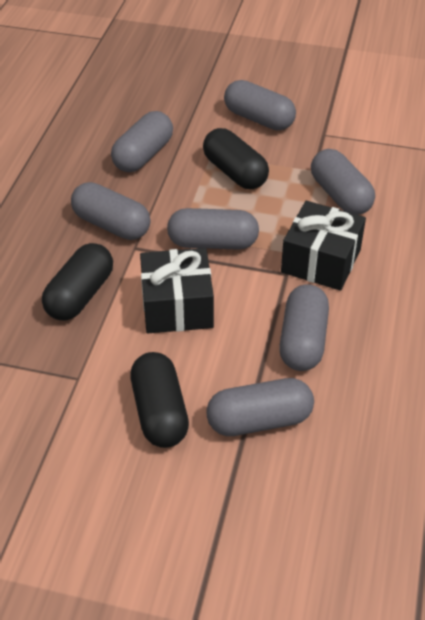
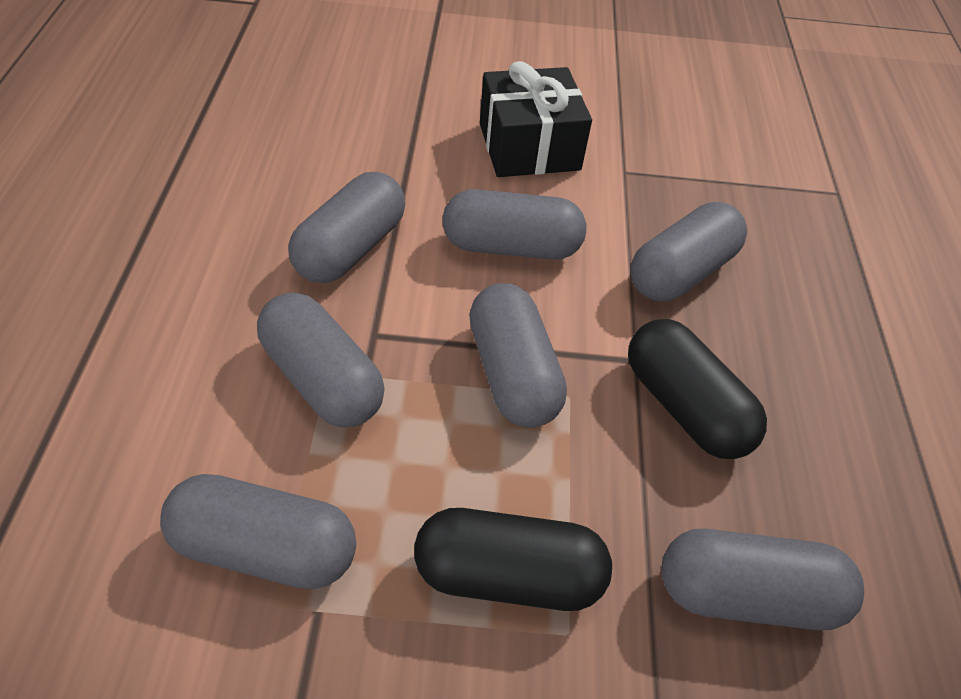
black capsule: 3 -> 2
black gift: 2 -> 1

